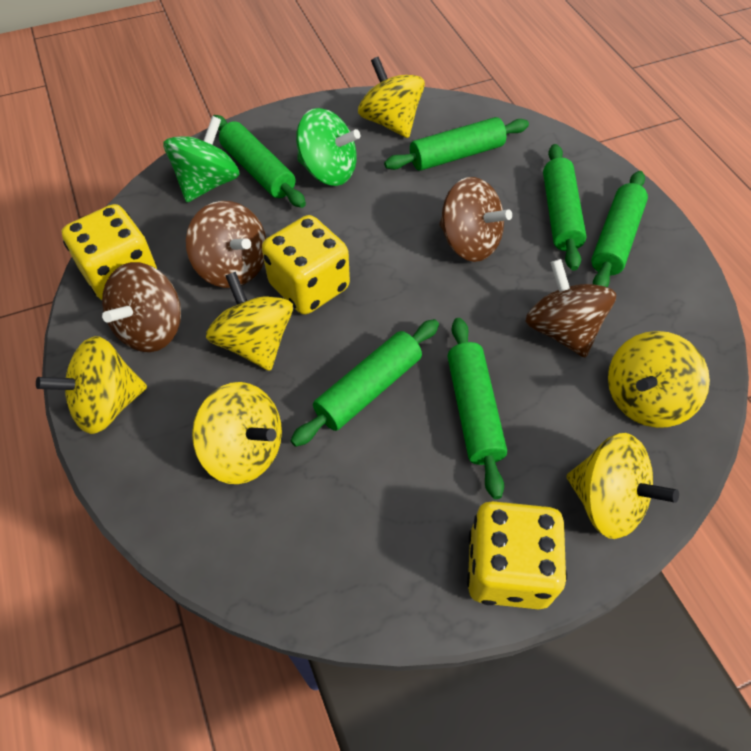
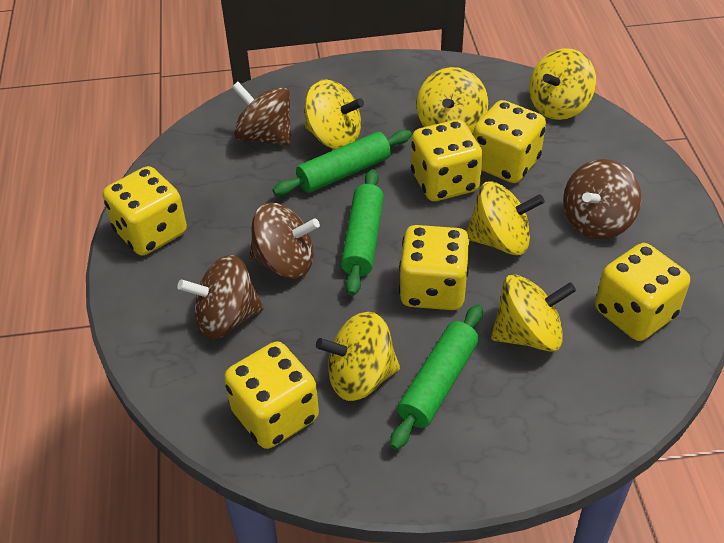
green rolling pin: 6 -> 3
green spinning top: 2 -> 0
yellow dice: 3 -> 6

